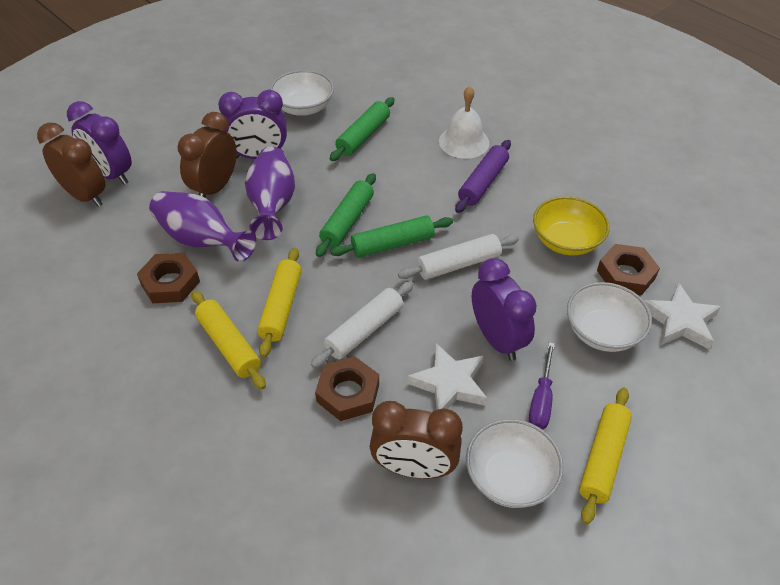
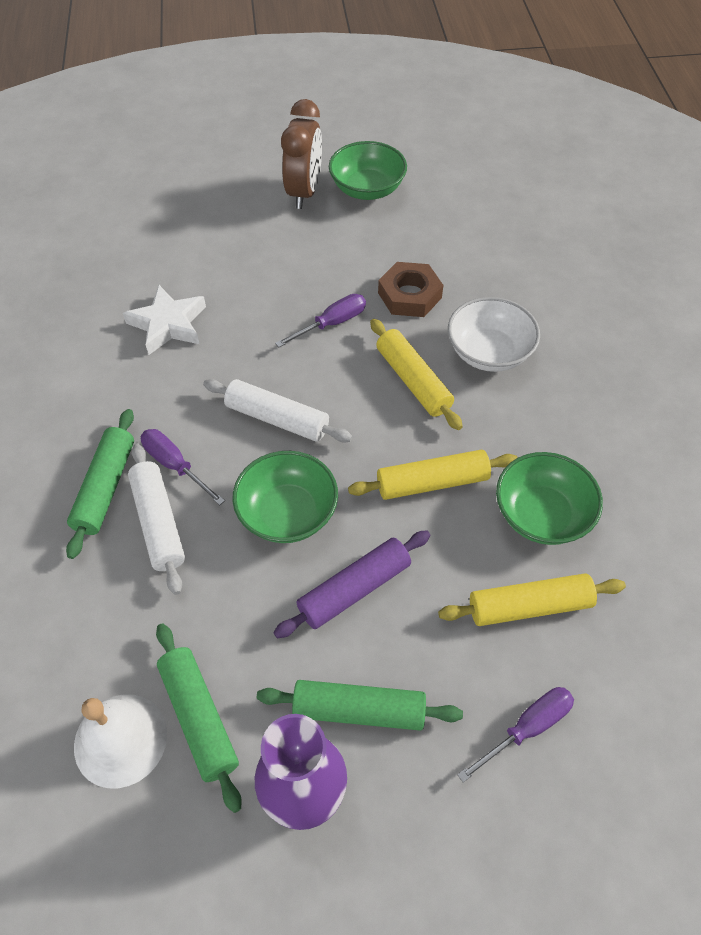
brown clock: 3 -> 1
brown nut: 3 -> 1
green bowl: 0 -> 3
purple clock: 3 -> 0
purple screwdriver: 1 -> 3
purple vase: 2 -> 1
white bowl: 3 -> 1
white star: 2 -> 1
yellow bowl: 1 -> 0

